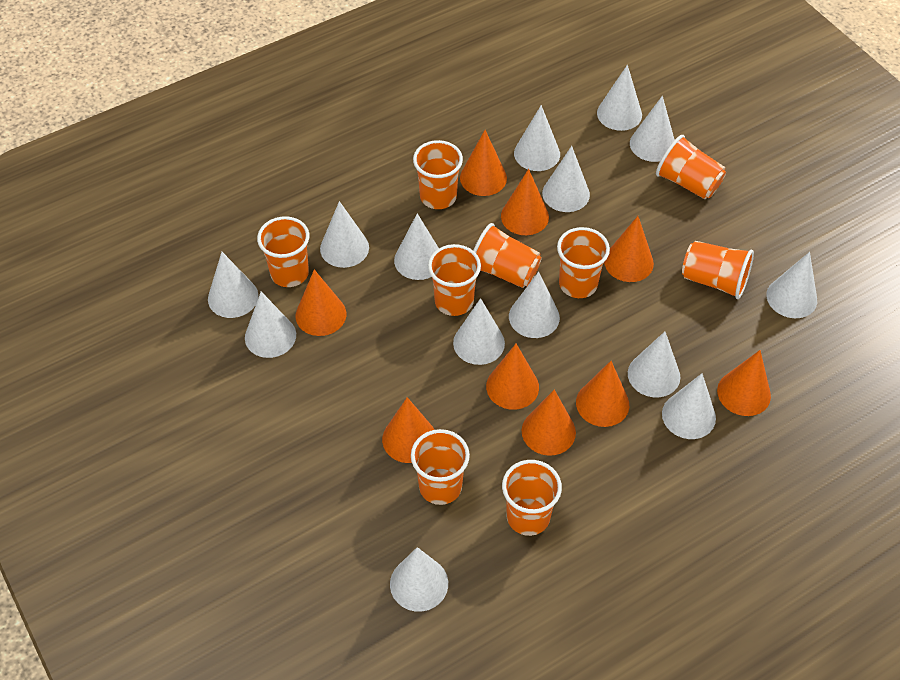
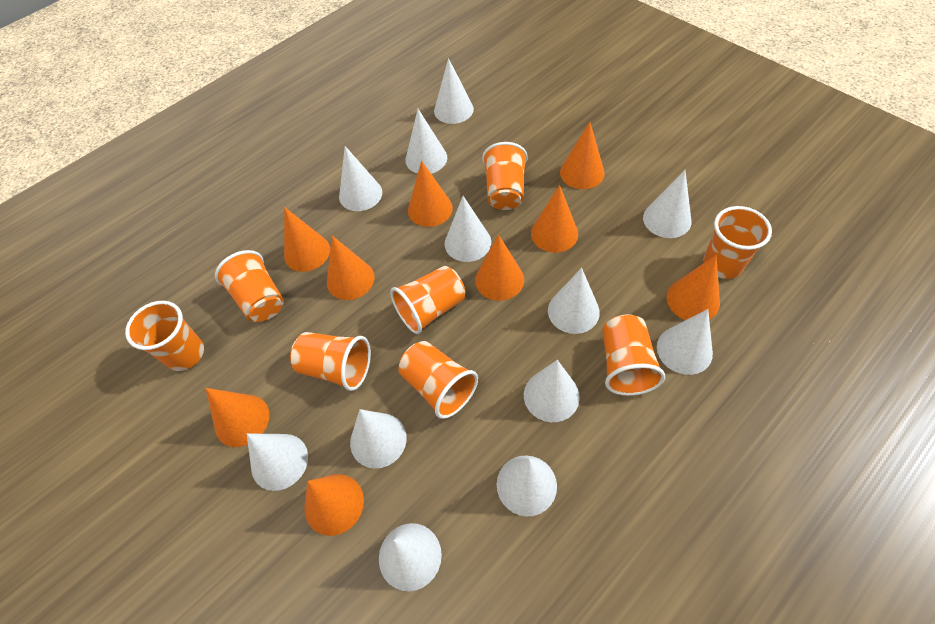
orange cup: 9 -> 8
white cone: 14 -> 12

